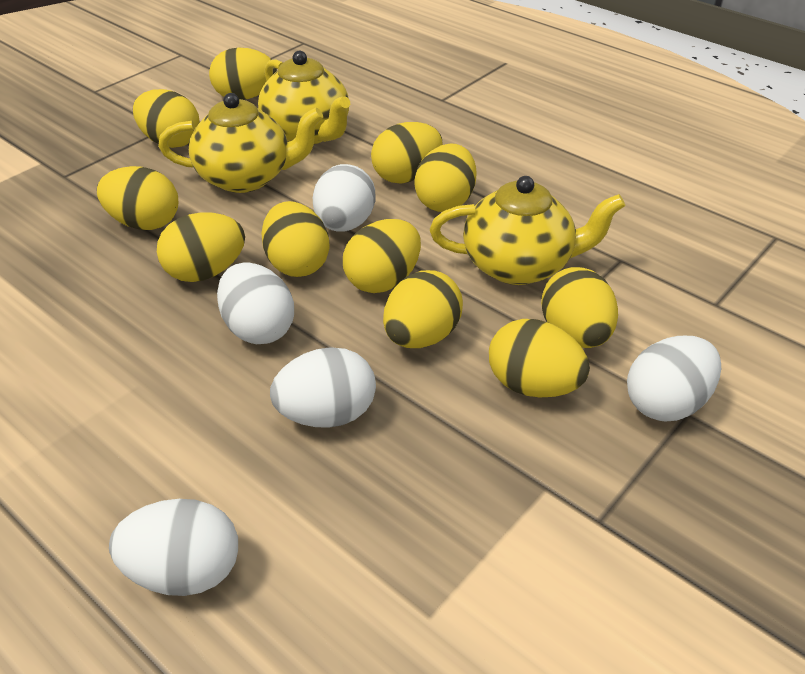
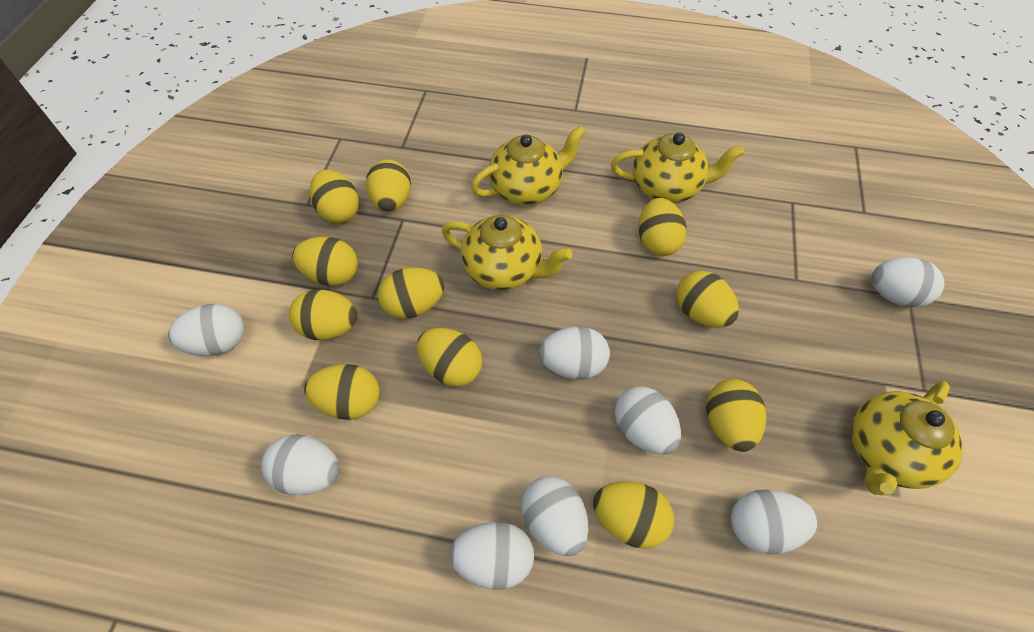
white egg: 5 -> 8
yellow teapot: 3 -> 4

